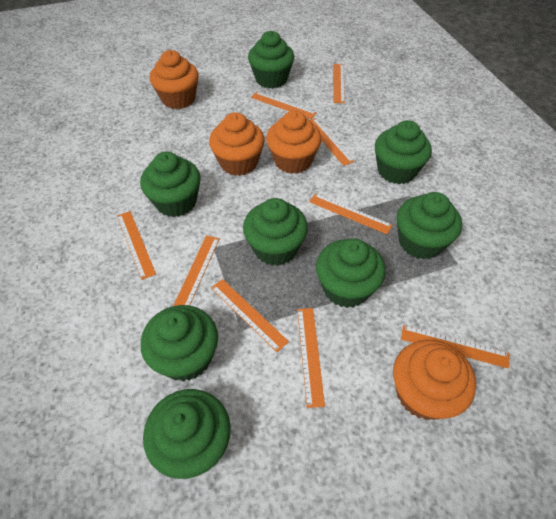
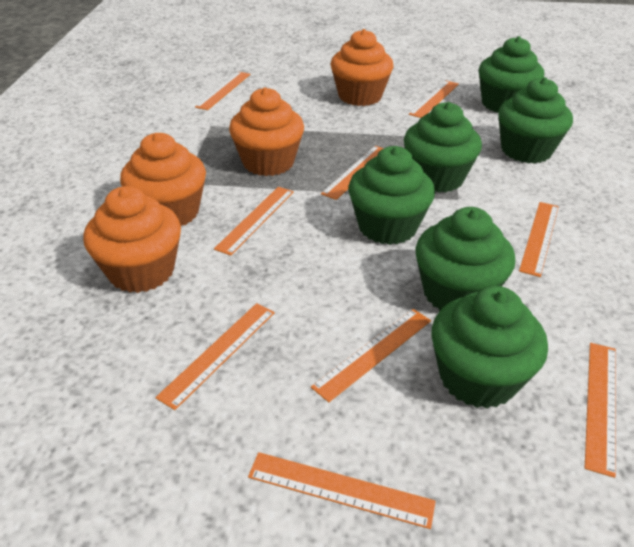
green cupcake: 8 -> 6

